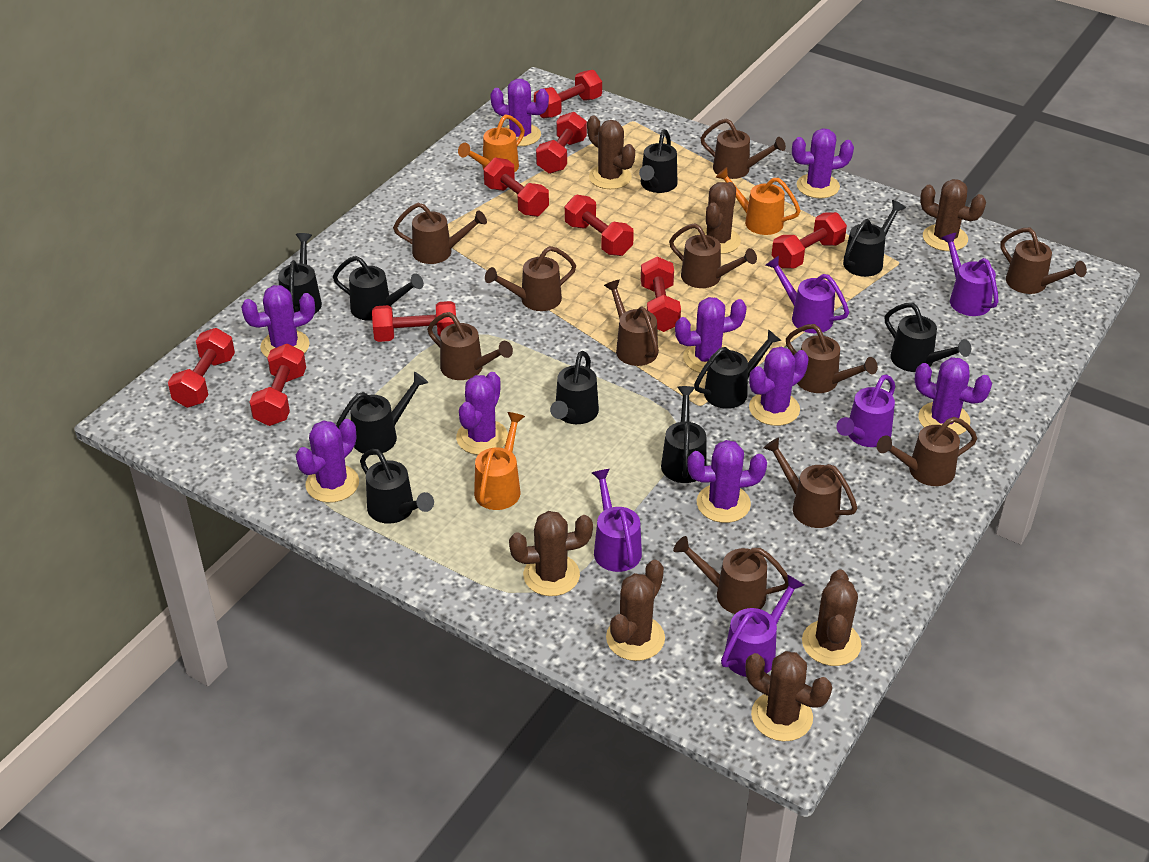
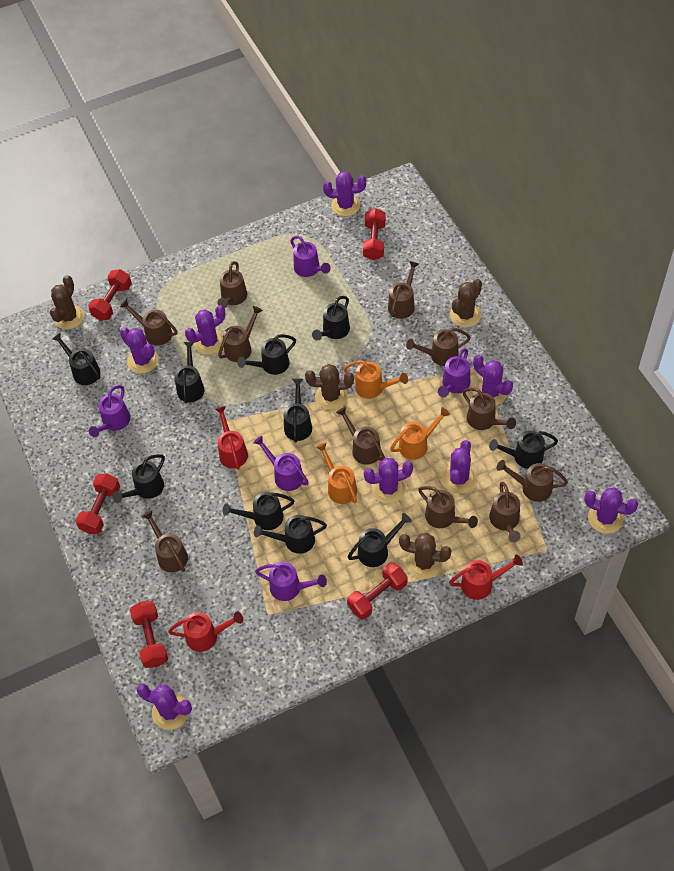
brown cactus: 7 -> 4
purple cactus: 9 -> 8
red dumbbell: 9 -> 5
red watering can: 0 -> 3

